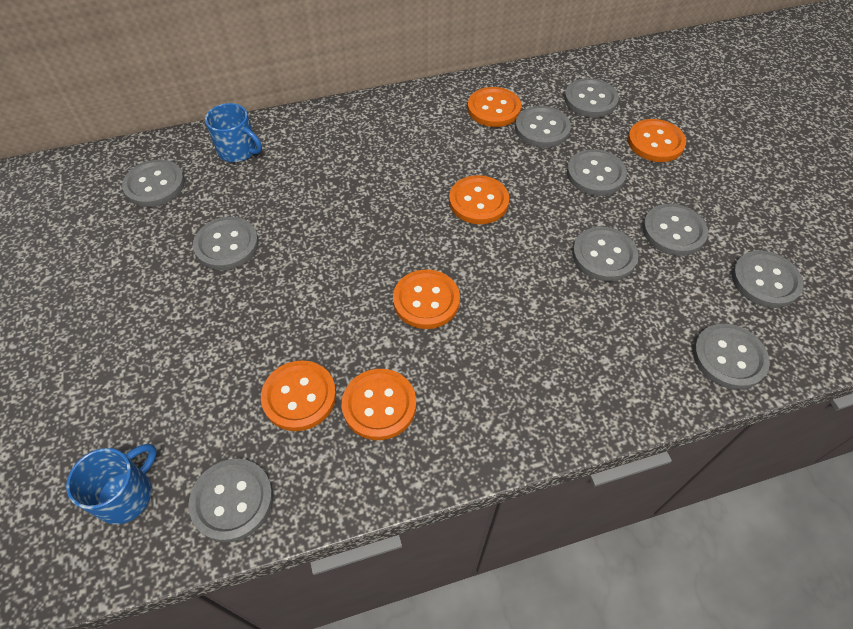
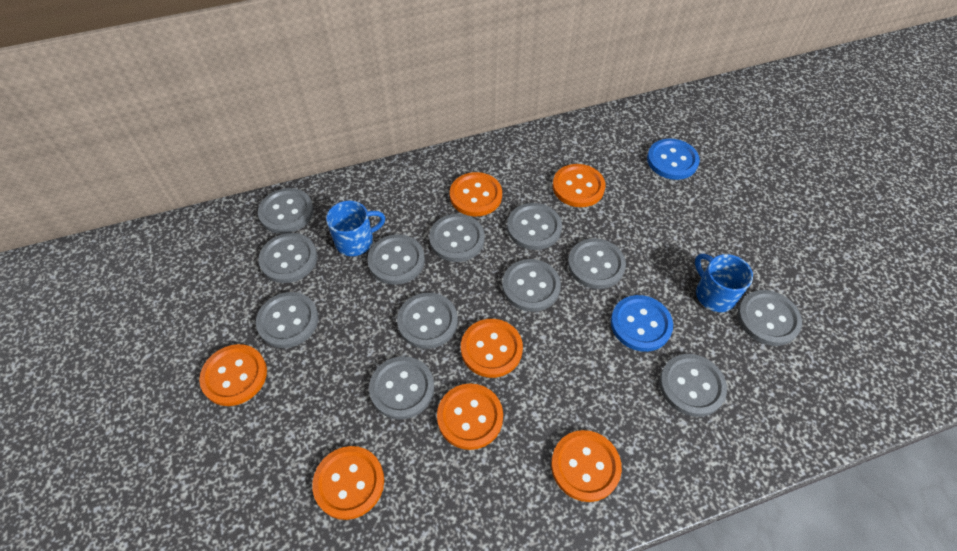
blue button: 0 -> 2
grey button: 10 -> 12
orange button: 6 -> 7

